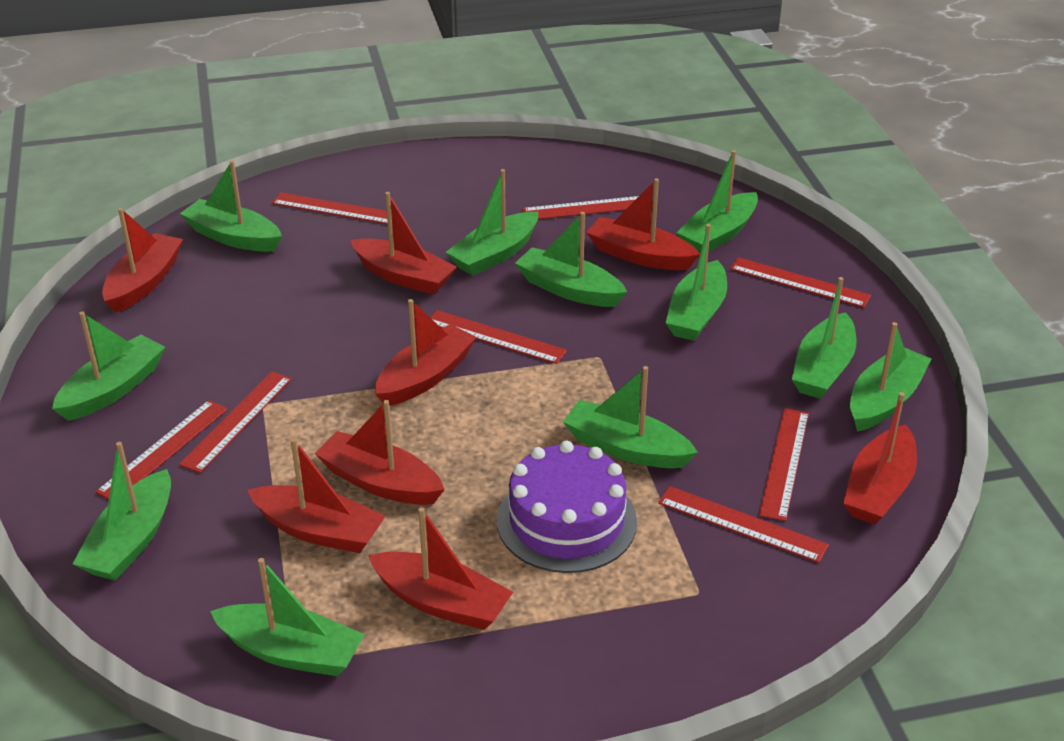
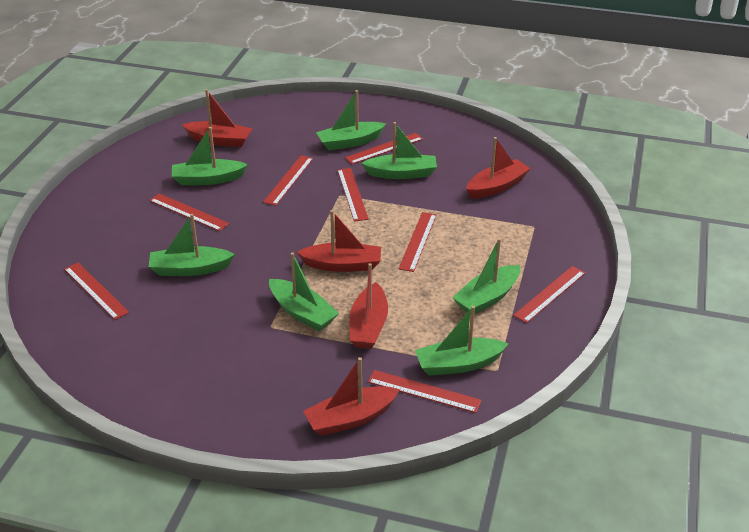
green boat: 11 -> 7
purple cake: 1 -> 0
red boat: 8 -> 5

